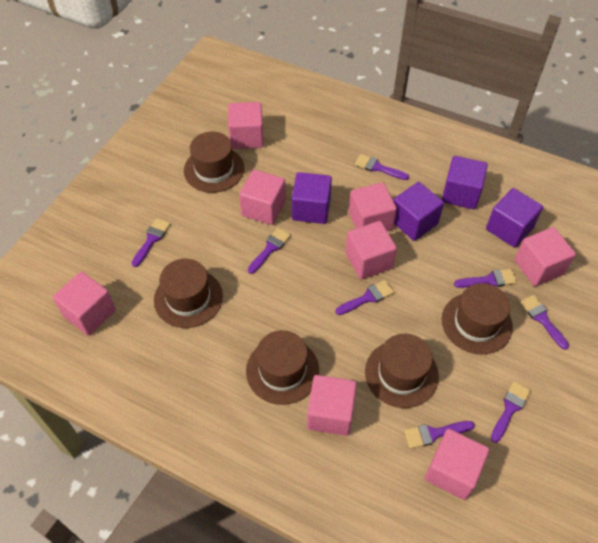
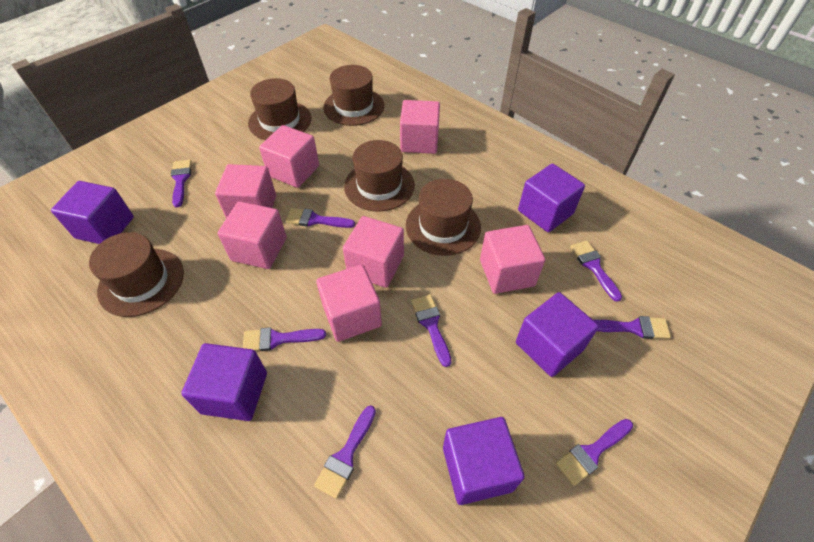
pink cube: 8 -> 7
purple cube: 4 -> 5

